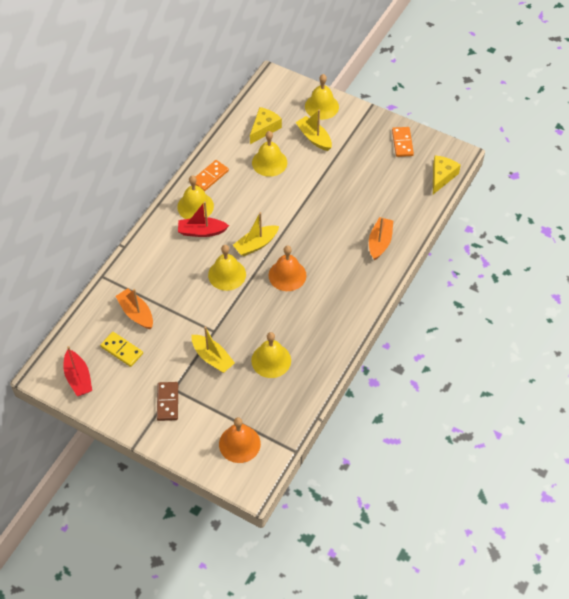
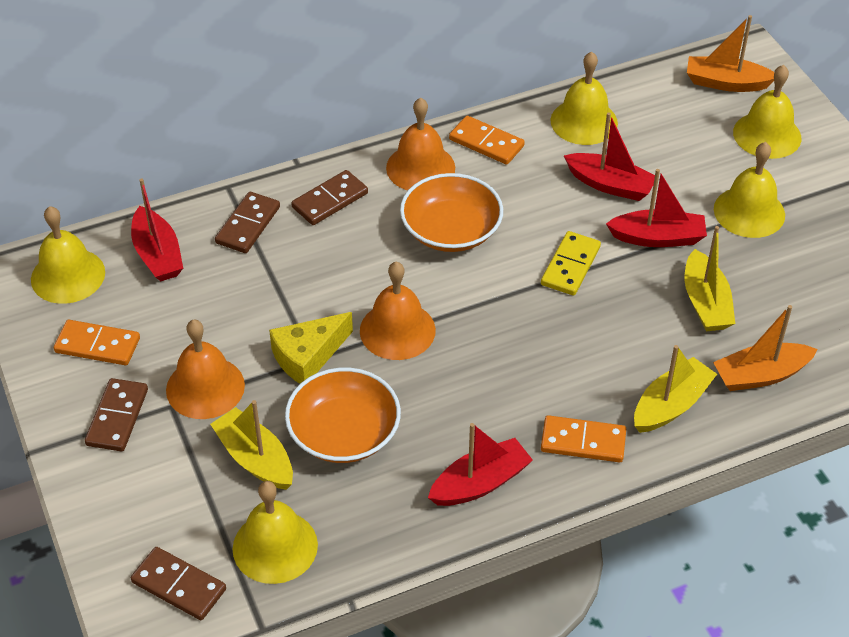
brown domino: 1 -> 4
orange bell: 2 -> 3
orange bowl: 0 -> 2
orange domino: 2 -> 3
red boat: 2 -> 4
yellow cheese: 2 -> 1

